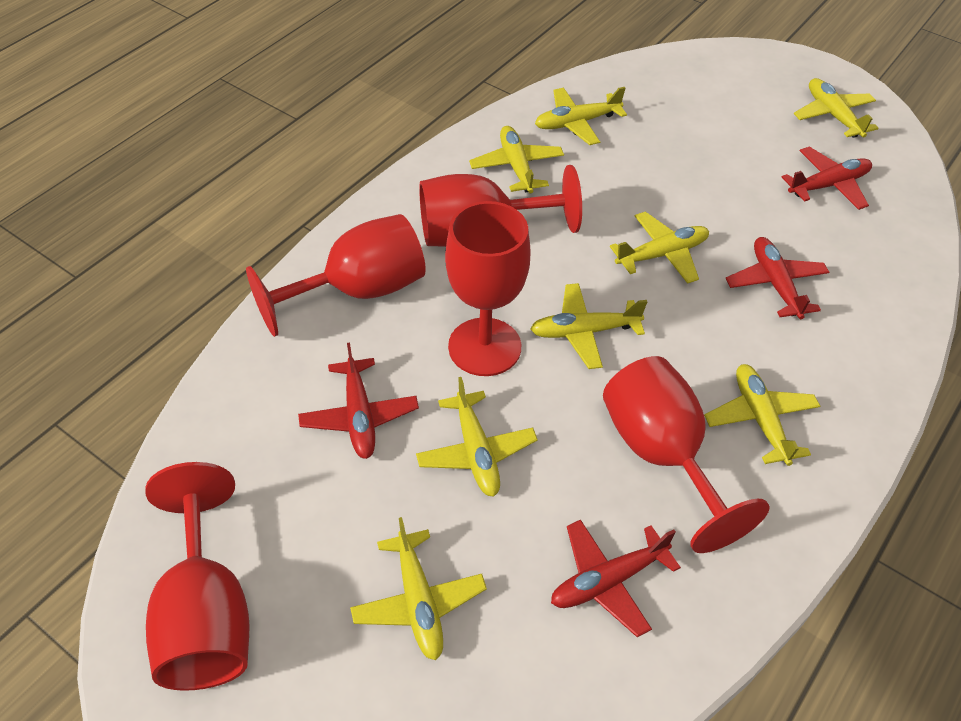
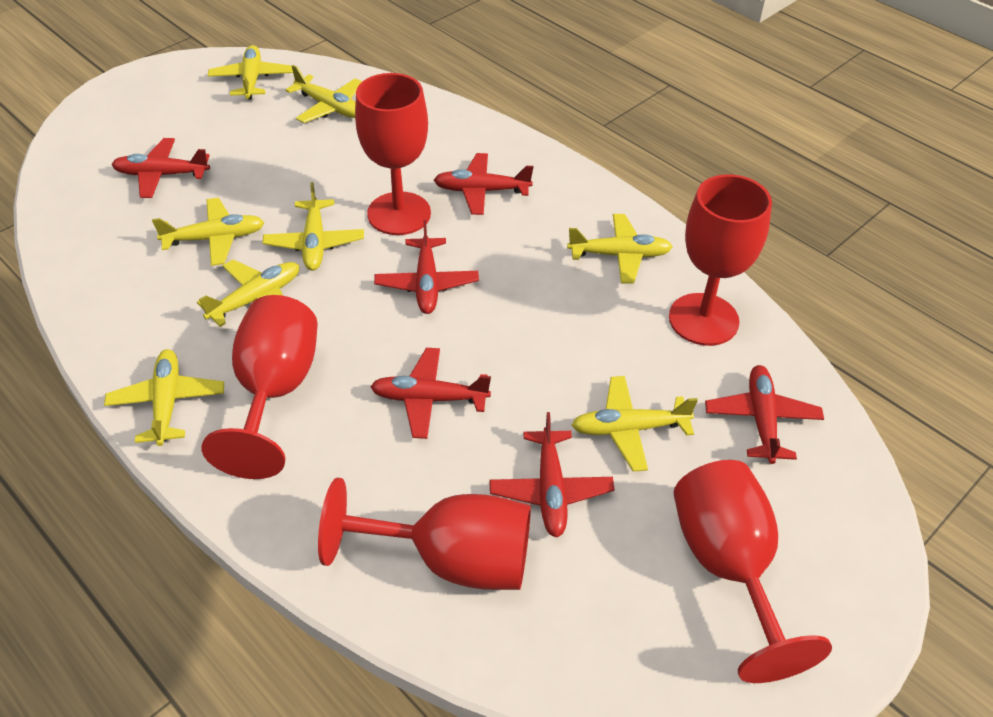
red plane: 4 -> 6

